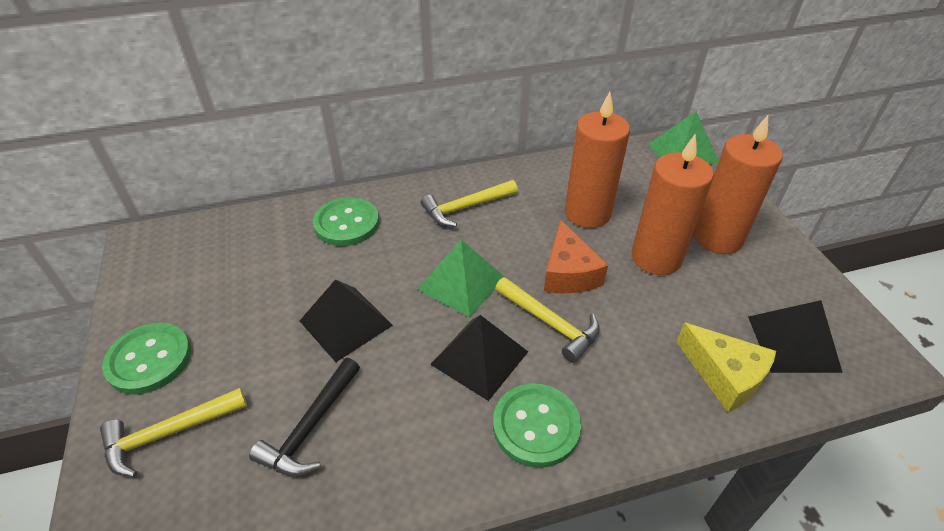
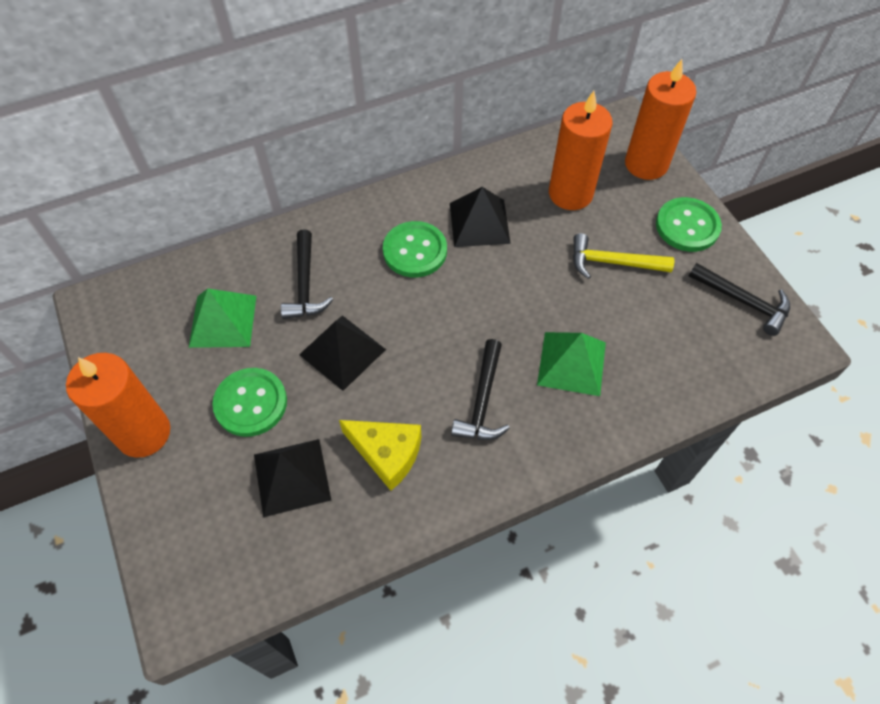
black hammer: 1 -> 3
orange cheese: 1 -> 0
yellow hammer: 3 -> 1

